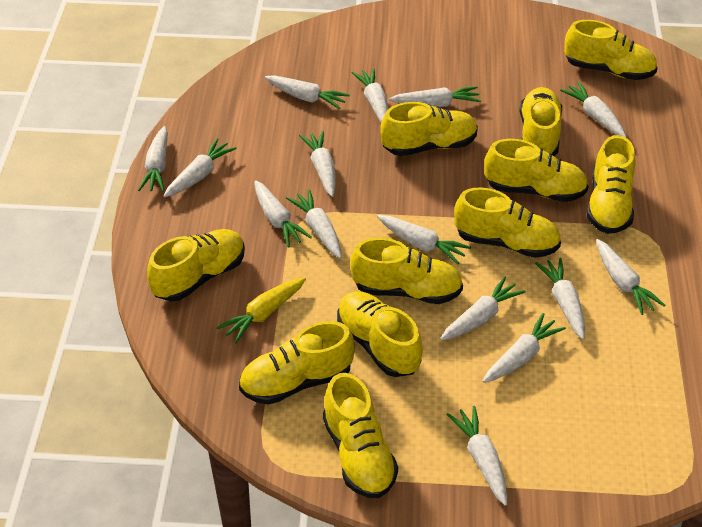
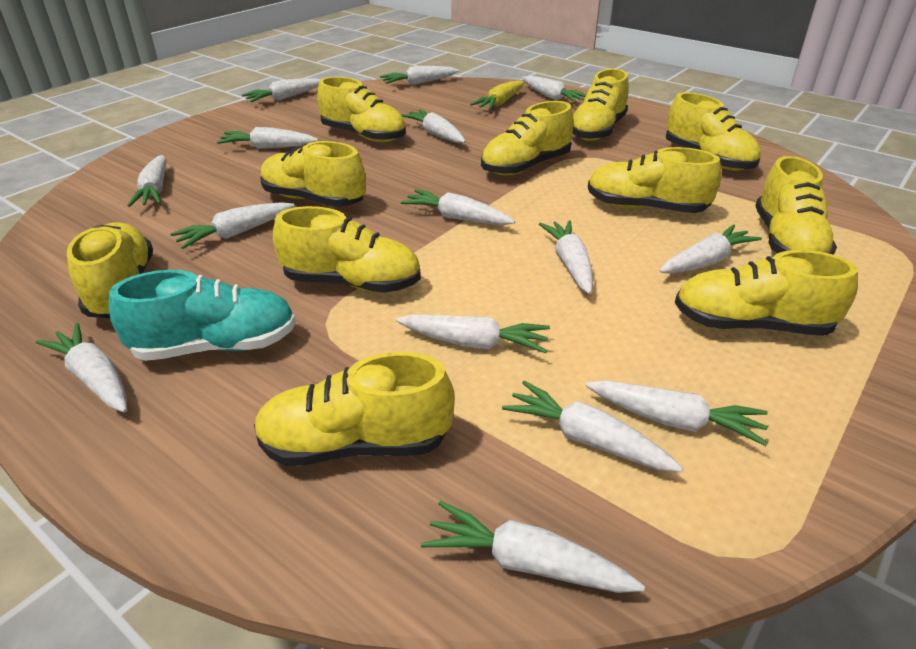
turquoise shoe: 0 -> 1

